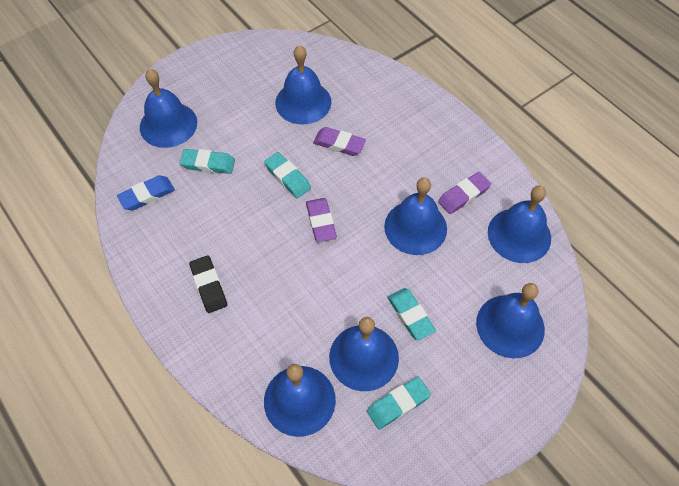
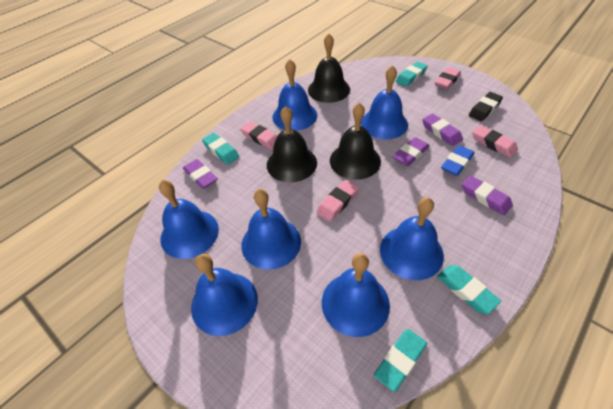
black bell: 0 -> 3
pink eraser: 0 -> 4
purple eraser: 3 -> 4

